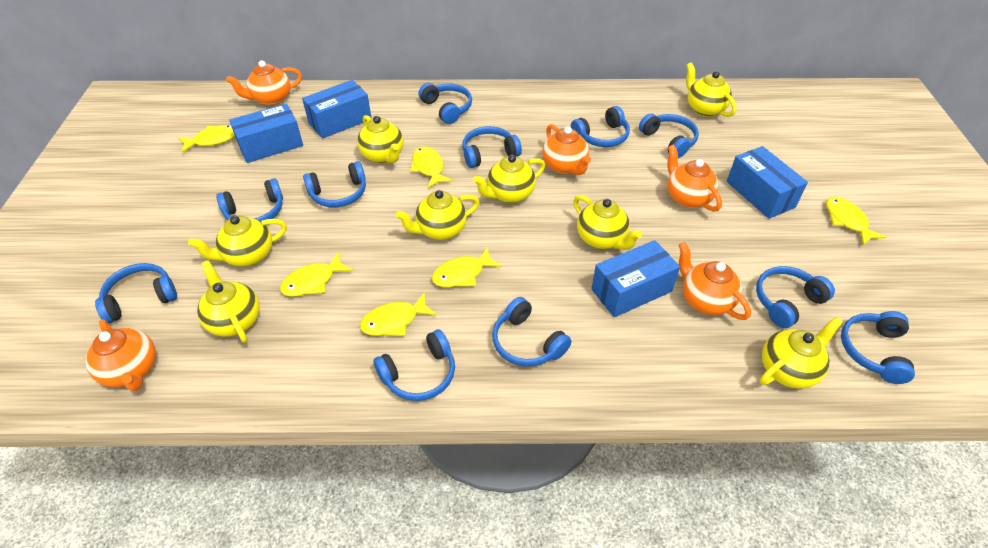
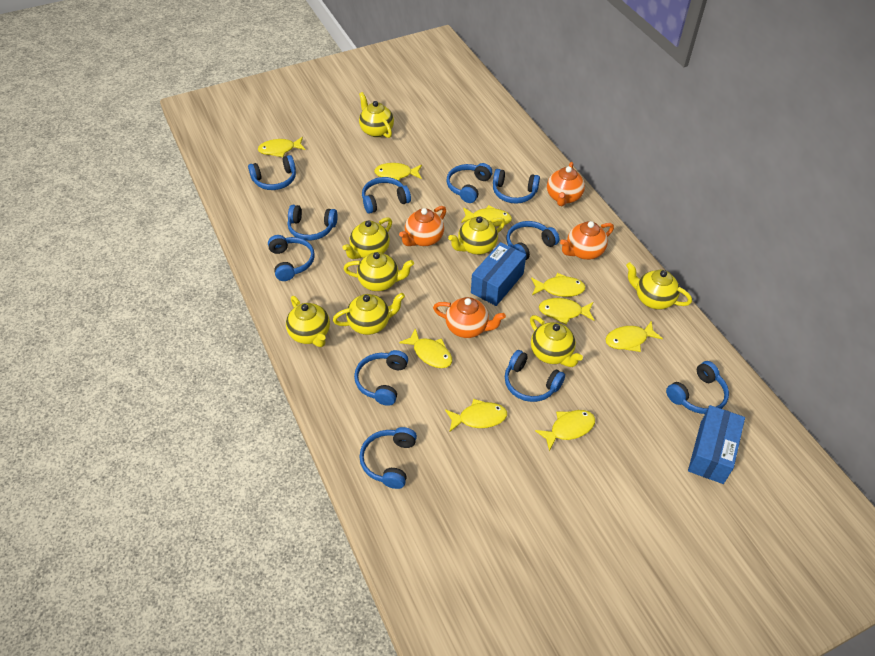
blue box: 4 -> 2
orange teapot: 5 -> 4
yellow fish: 6 -> 9

